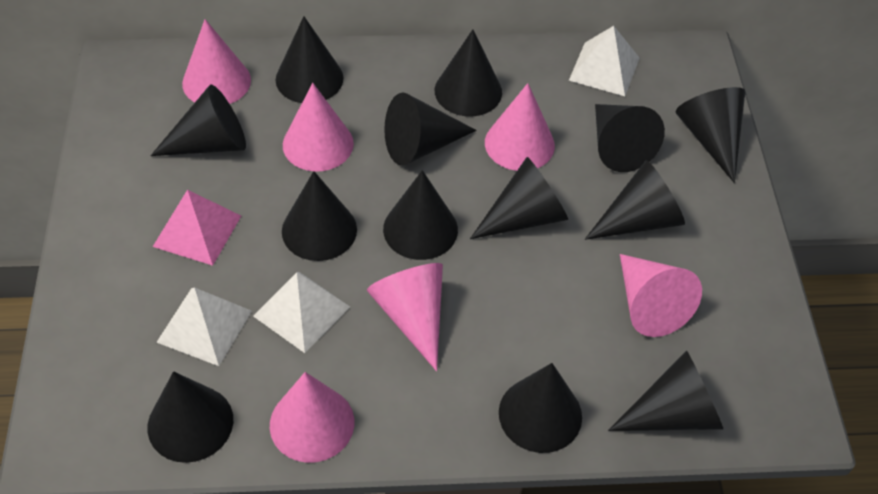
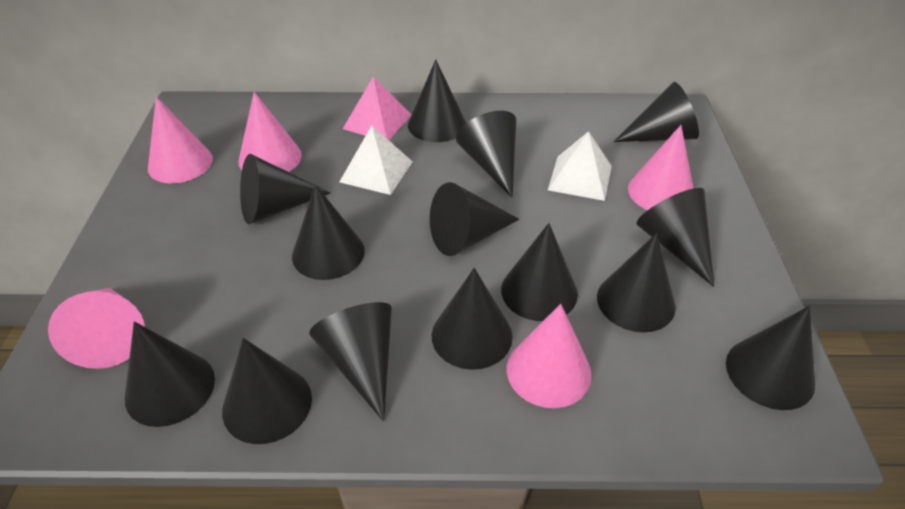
black cone: 13 -> 14
pink cone: 6 -> 5
white pyramid: 3 -> 2

